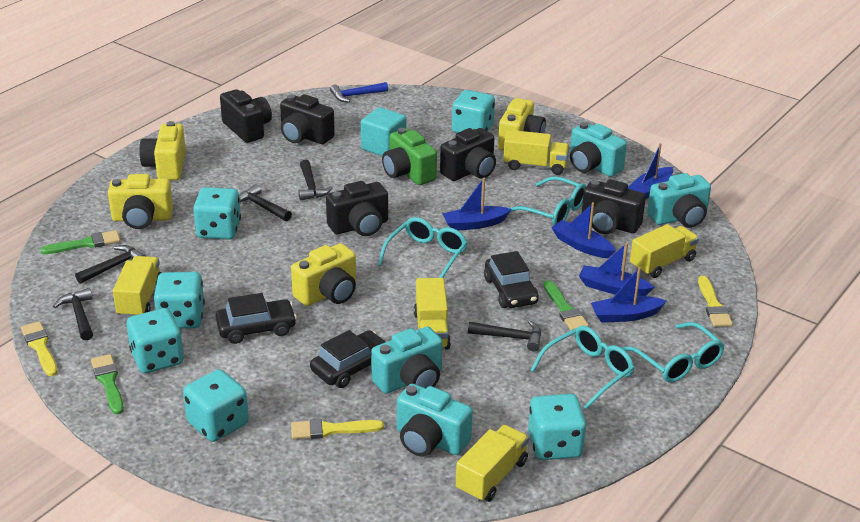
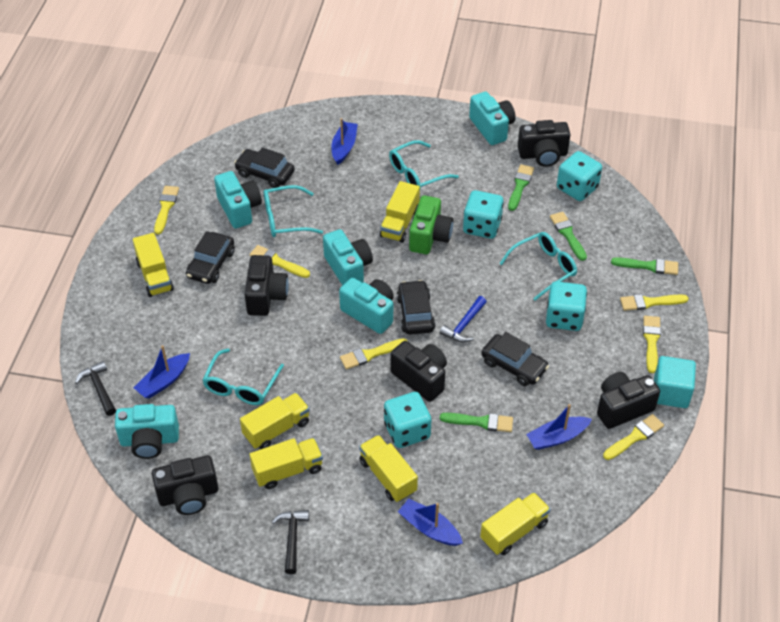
black car: 3 -> 4
black hammer: 5 -> 2
blue boat: 5 -> 4
green brush: 3 -> 4
turquoise camera: 4 -> 5
turquoise dice: 6 -> 4
yellow brush: 3 -> 6
yellow camera: 4 -> 0
yellow truck: 5 -> 6

